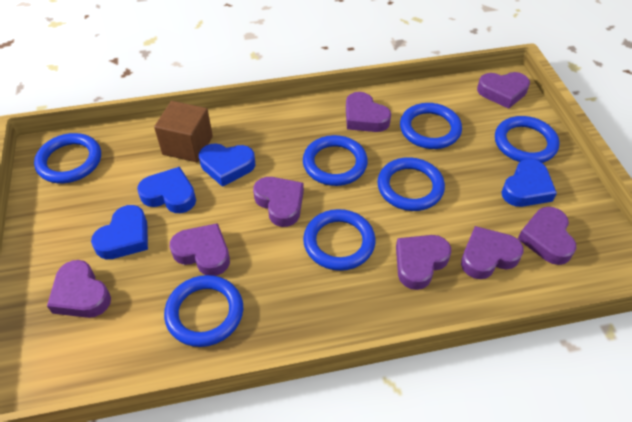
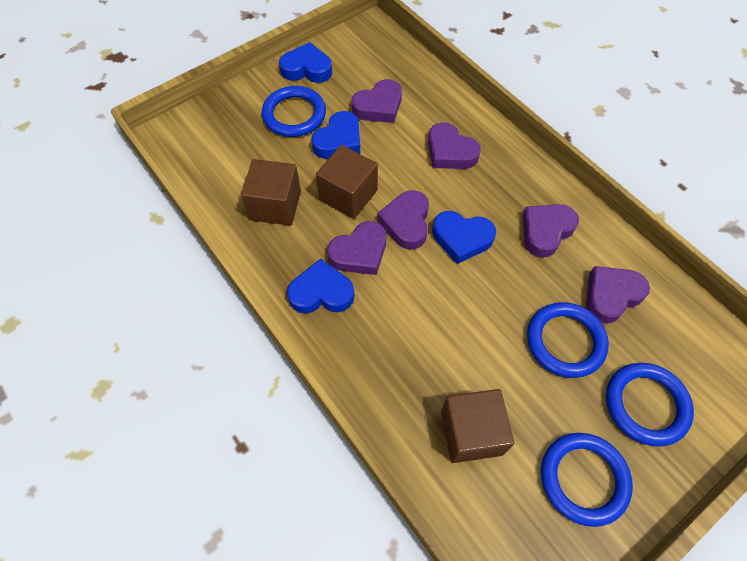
blue ring: 7 -> 4
brown cube: 1 -> 3
purple heart: 8 -> 6

